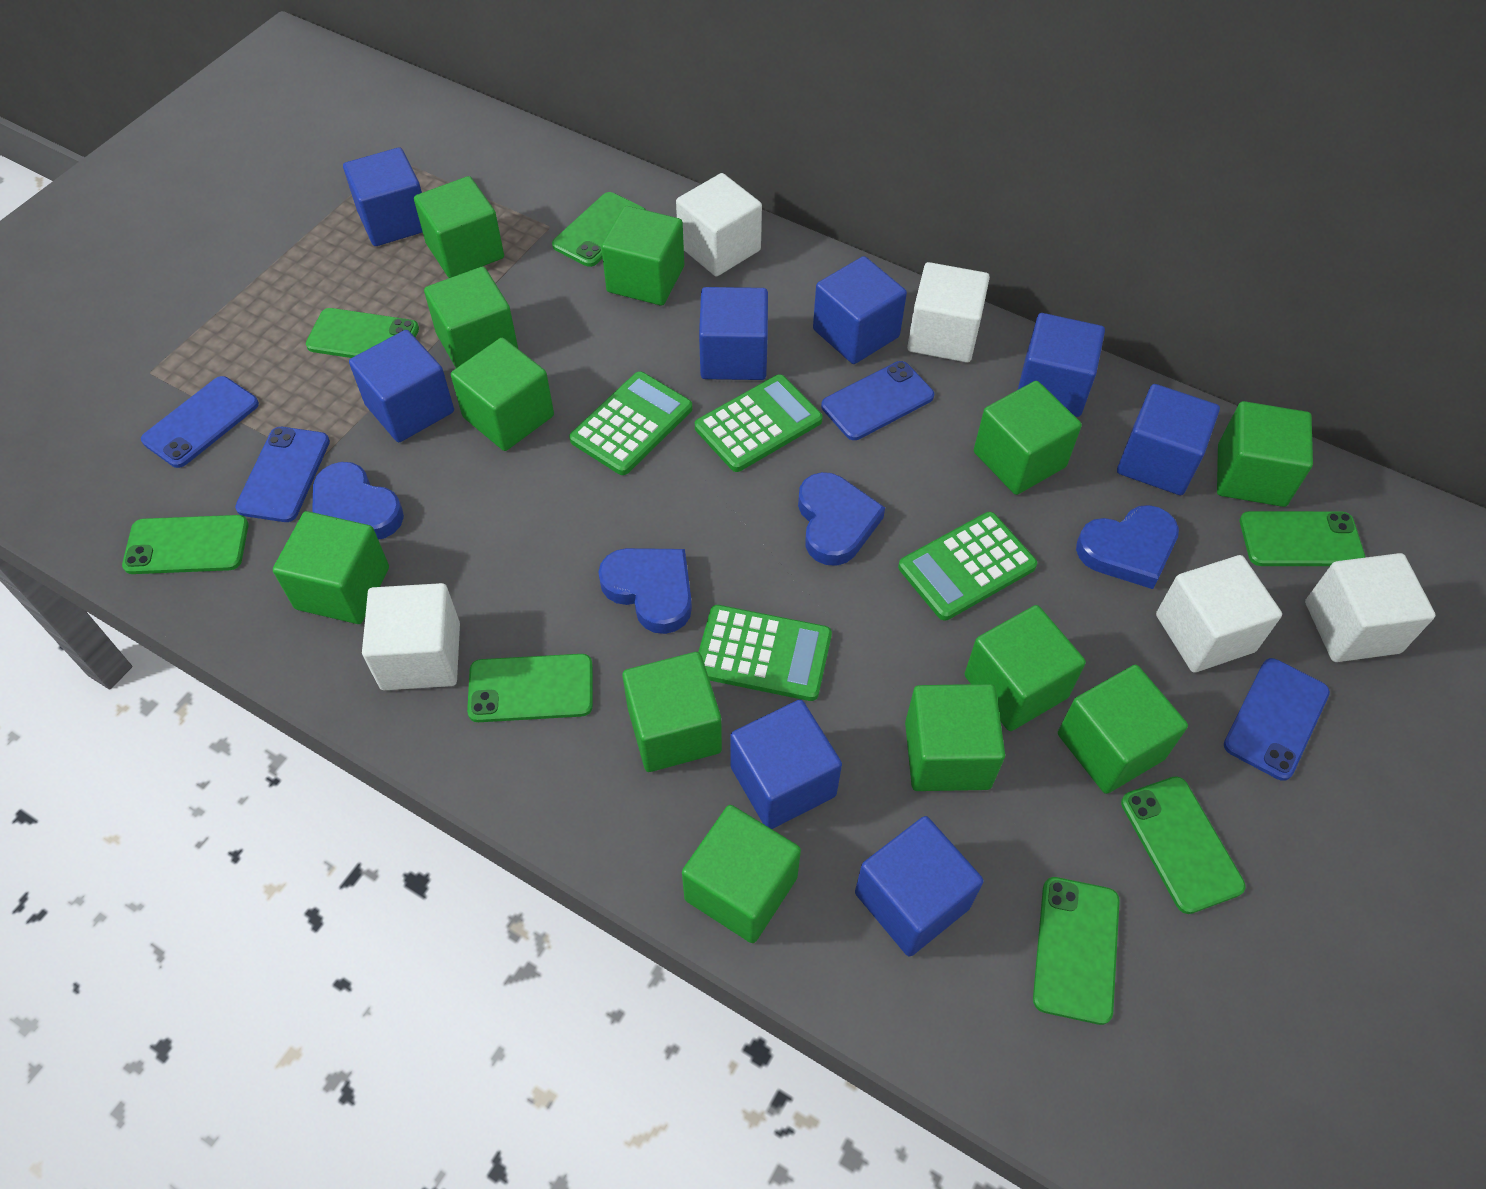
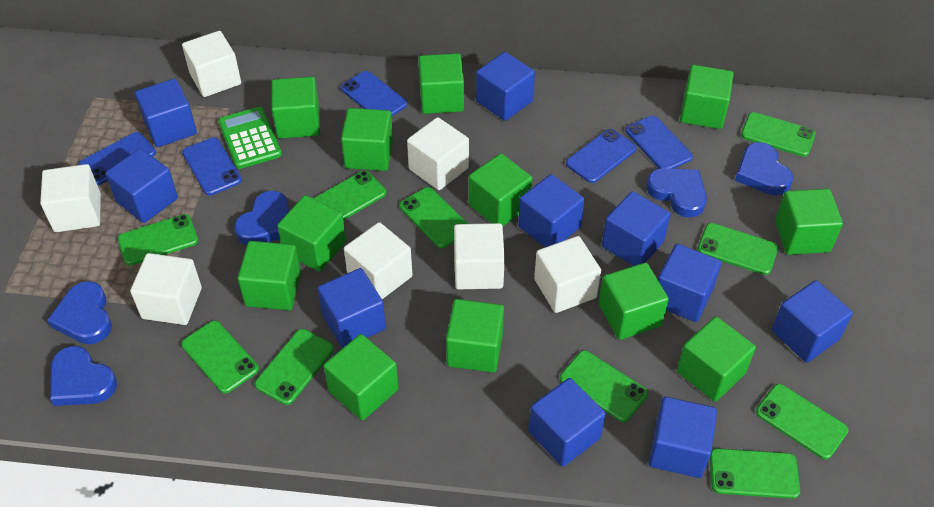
blue cube: 8 -> 10
blue heart: 4 -> 5
blue phone: 4 -> 5
green calculator: 4 -> 1
green phone: 7 -> 10
white cube: 5 -> 7

